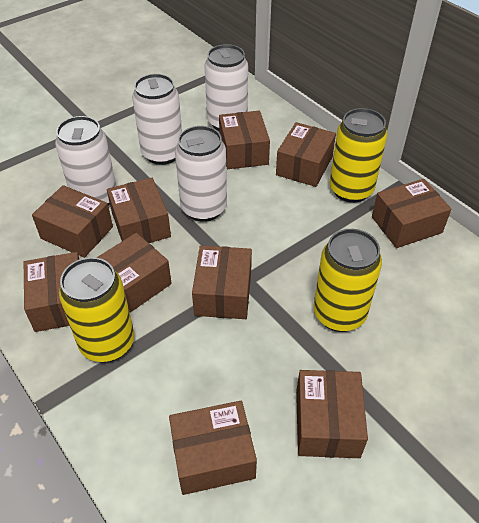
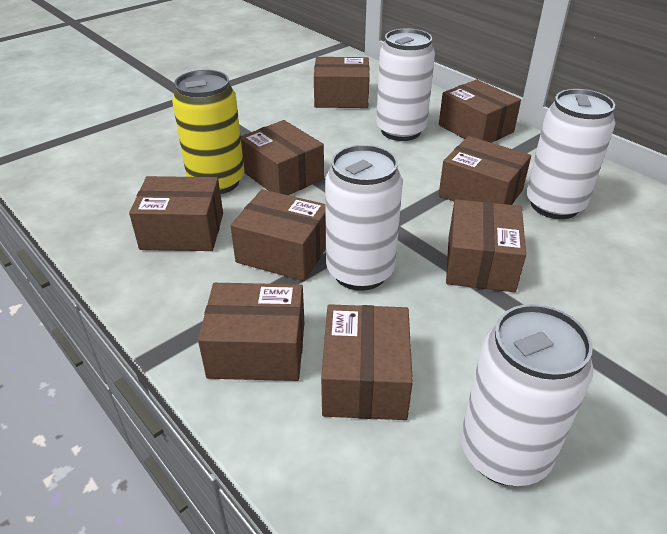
brown box: 10 -> 9
yellow can: 3 -> 1

